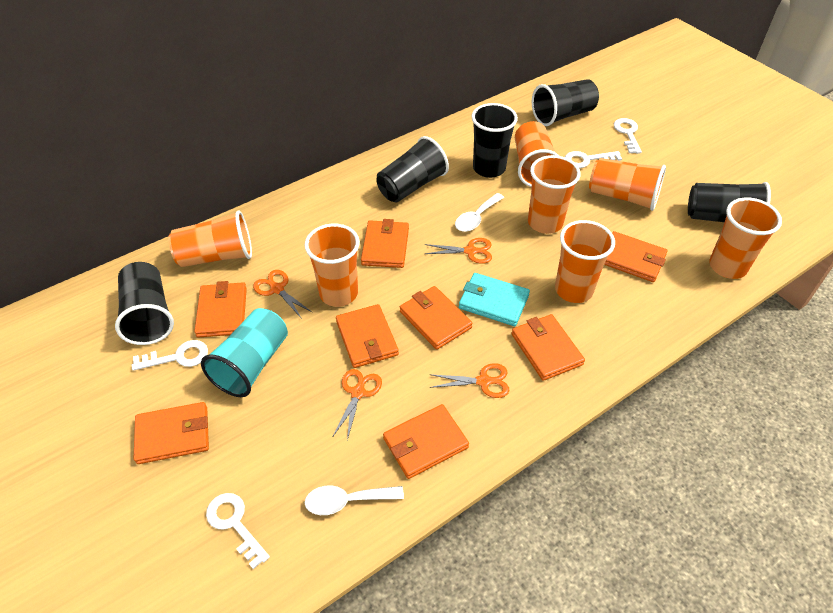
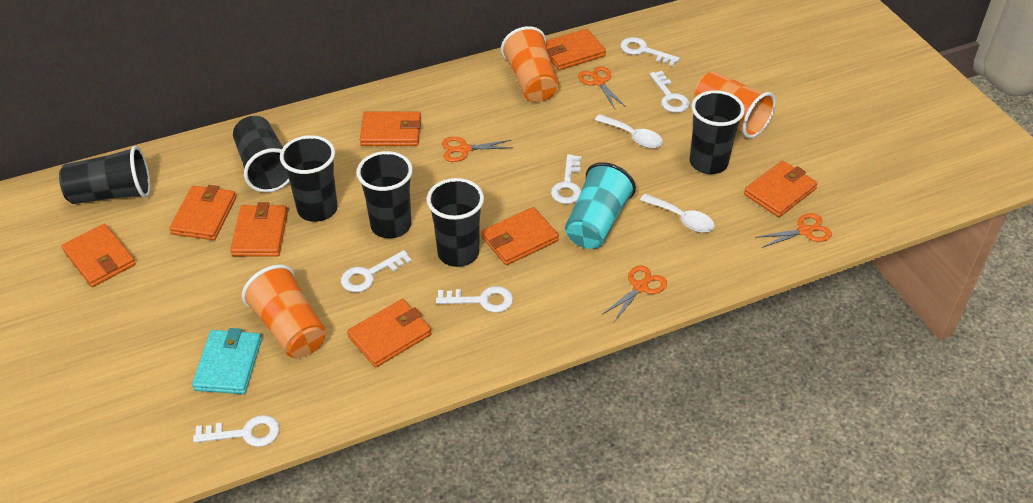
black cup: 5 -> 6
orange cup: 7 -> 3
white key: 4 -> 6

